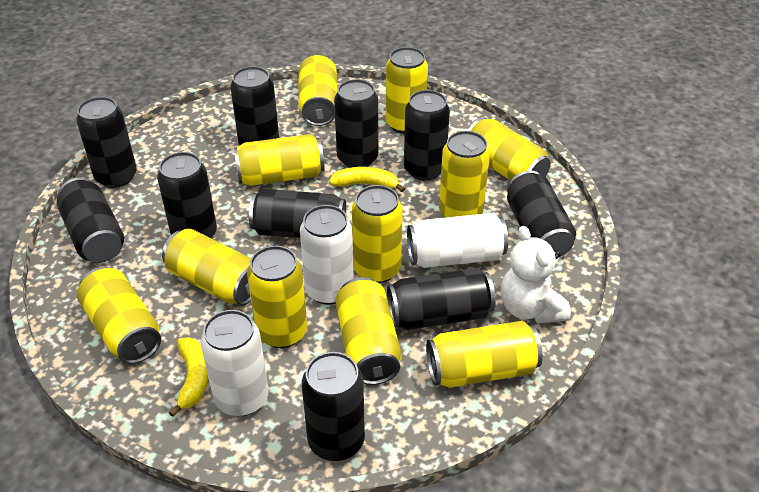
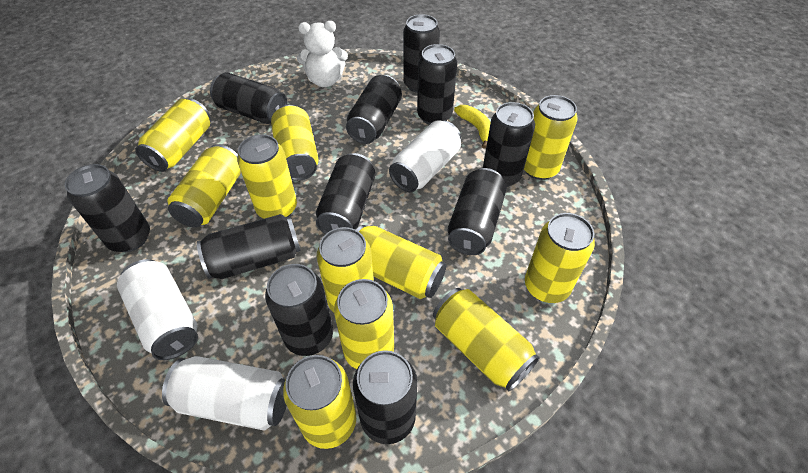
black can: 10 -> 11
yellow banana: 2 -> 1

